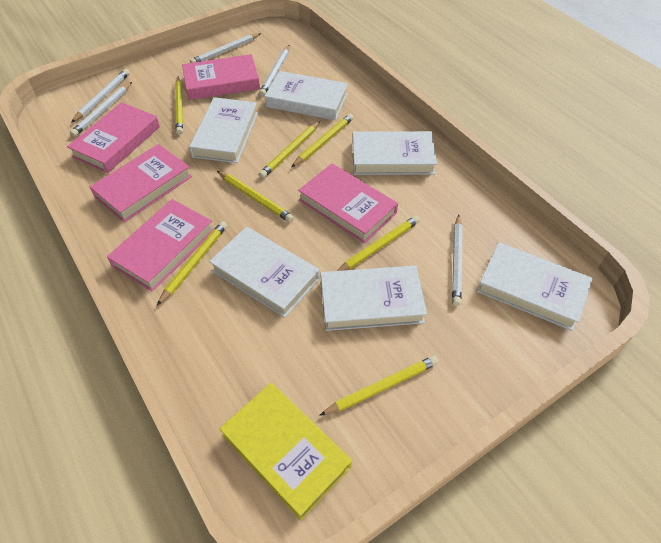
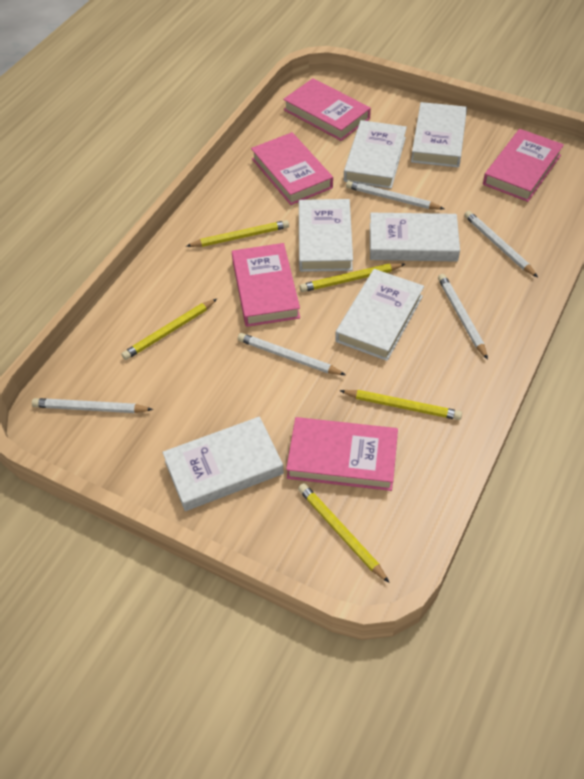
yellow book: 1 -> 0
yellow pencil: 7 -> 5

